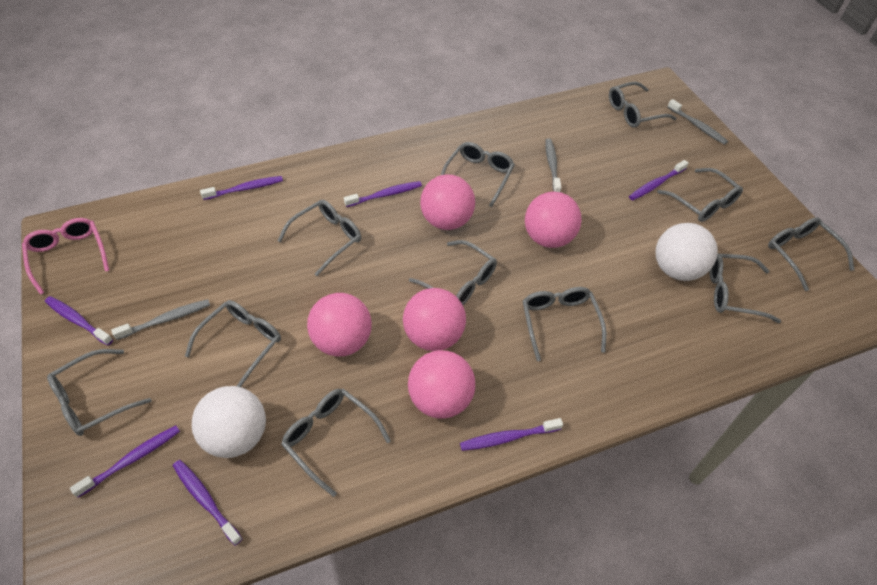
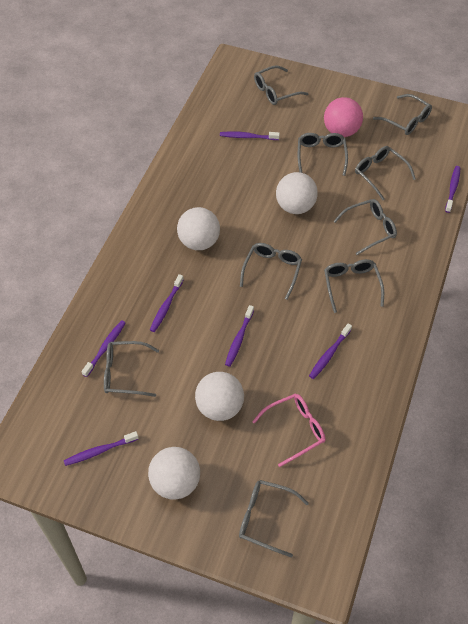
grey glasses: 11 -> 9
grey toothbrush: 3 -> 0
pink ball: 5 -> 1
white ball: 2 -> 4

